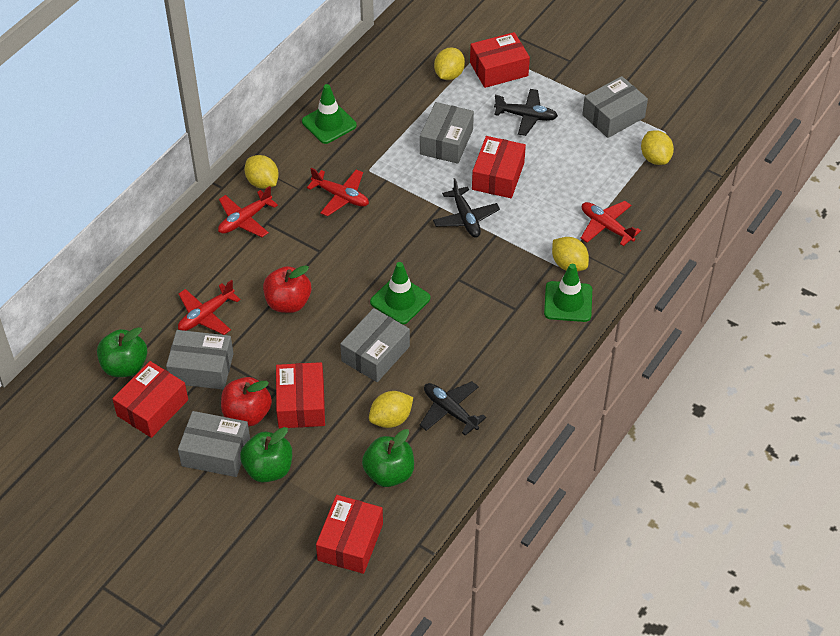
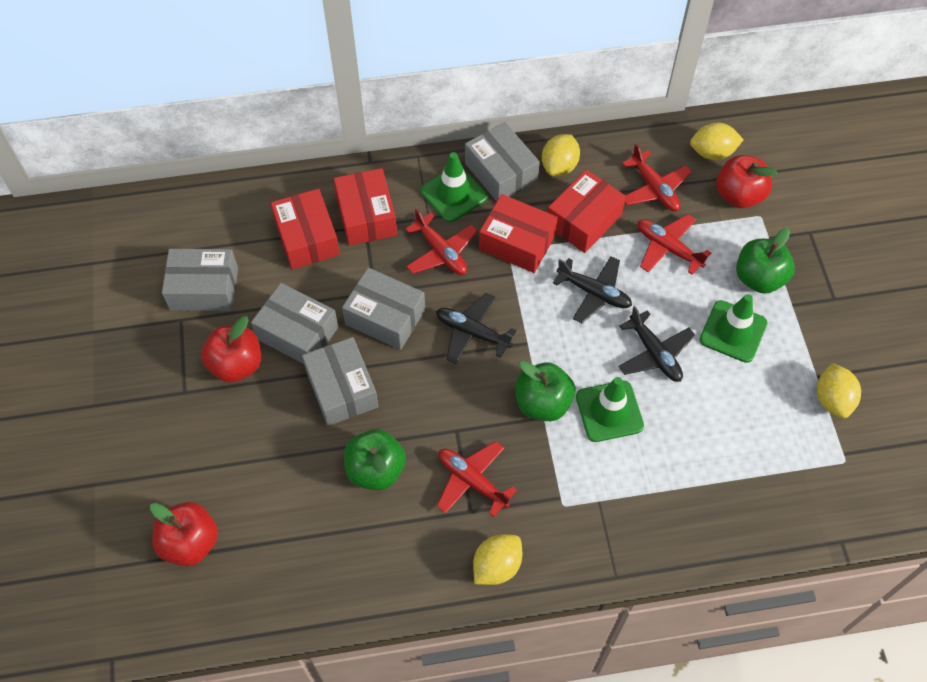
red apple: 2 -> 3
red box: 5 -> 4
yellow lemon: 5 -> 4

